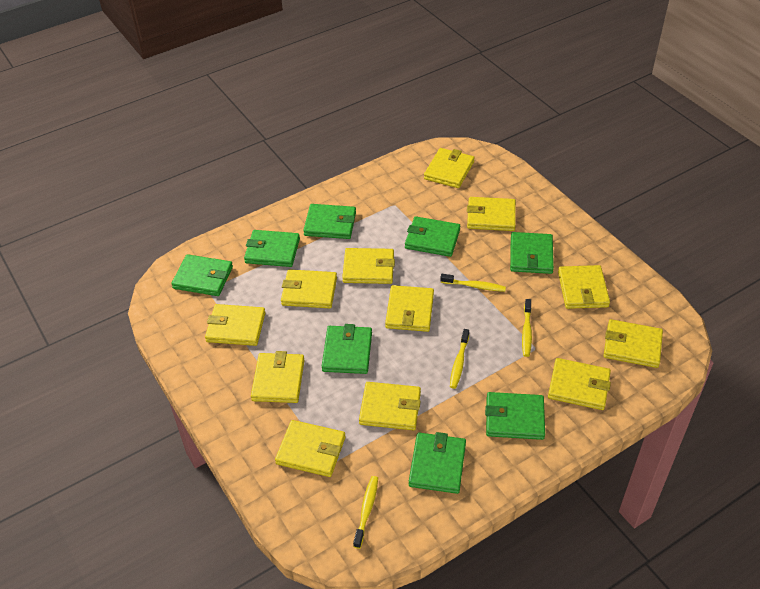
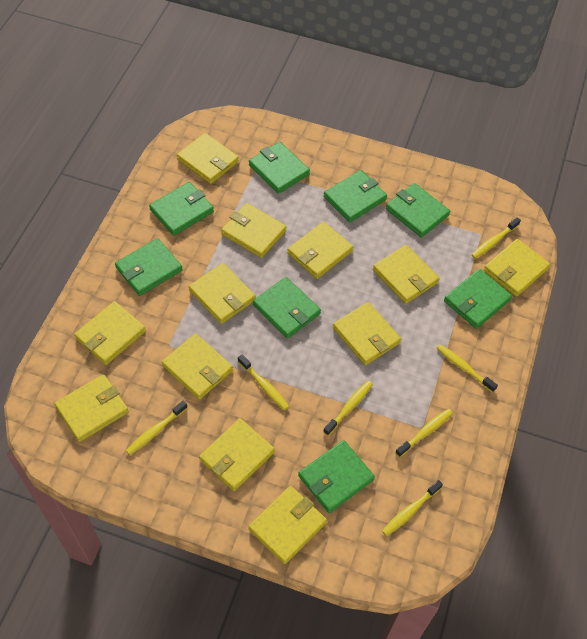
yellow toothbrush: 4 -> 7

